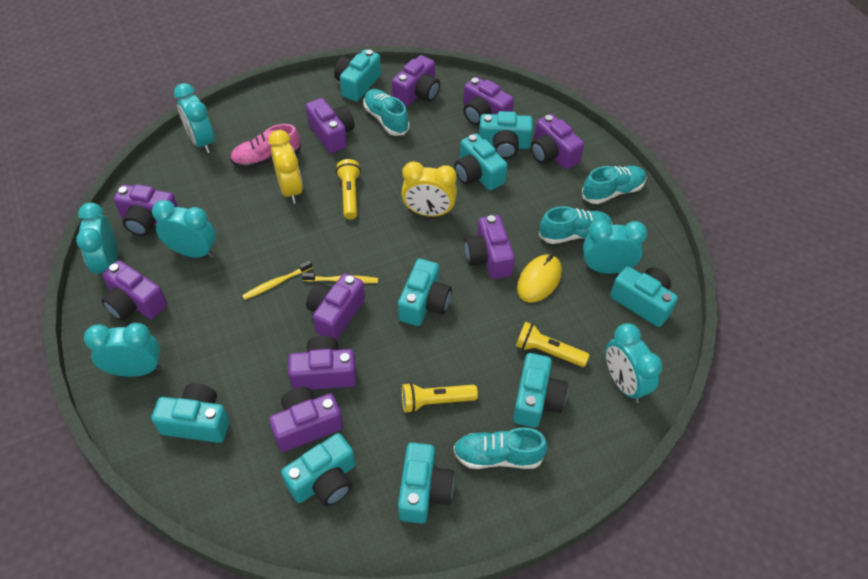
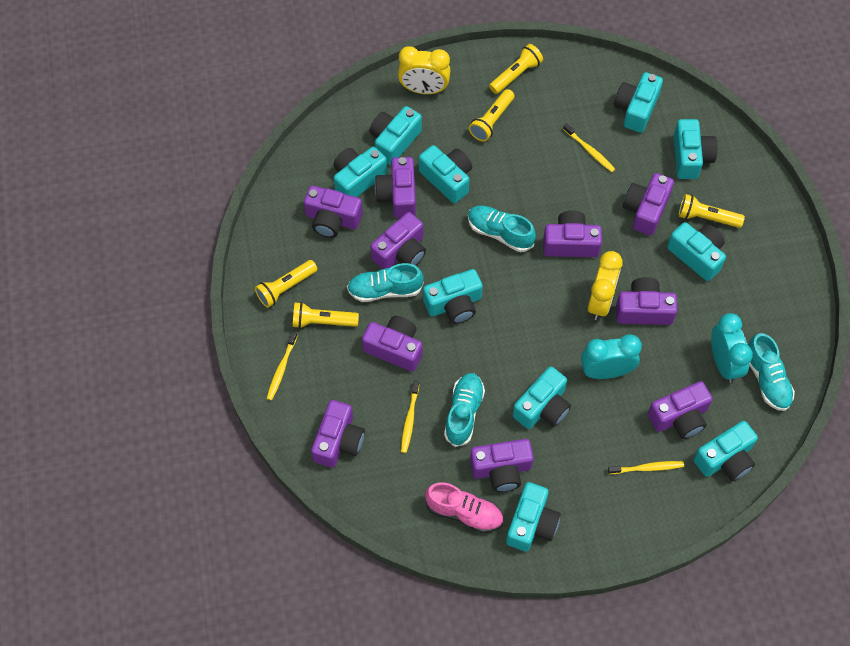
turquoise camera: 9 -> 10
turquoise clock: 6 -> 2
yellow flashlight: 3 -> 5
yellow mouse: 1 -> 0
yellow toothbrush: 2 -> 4

